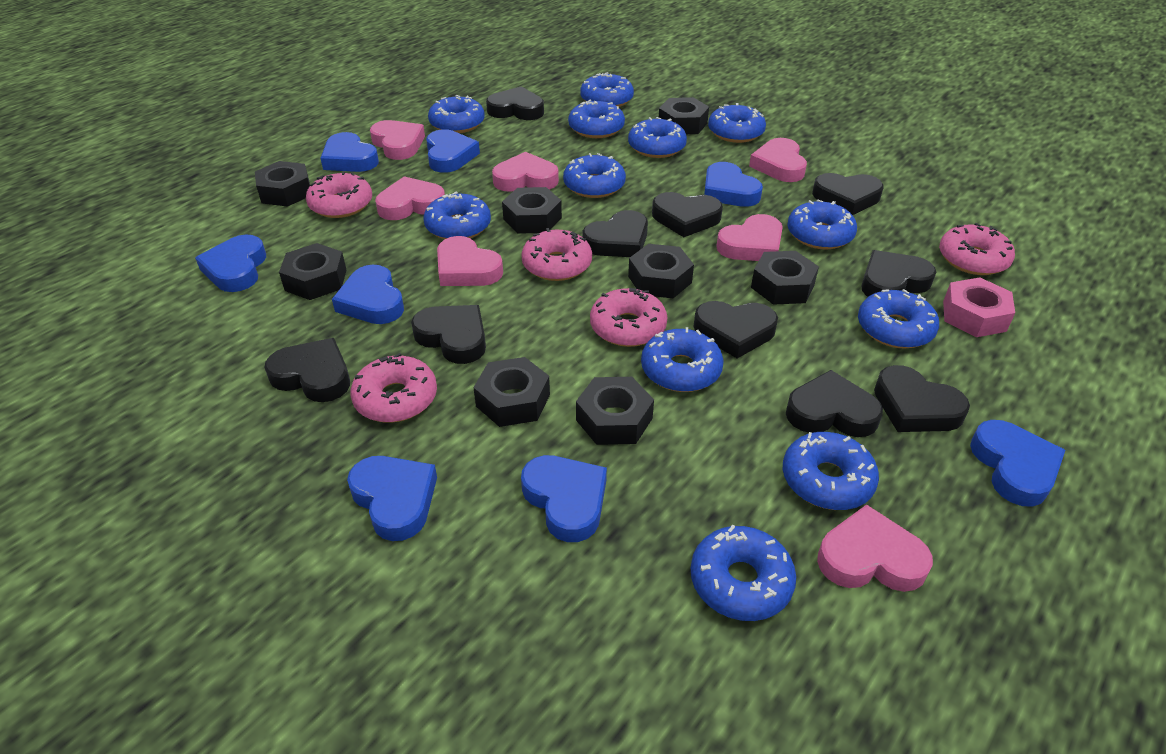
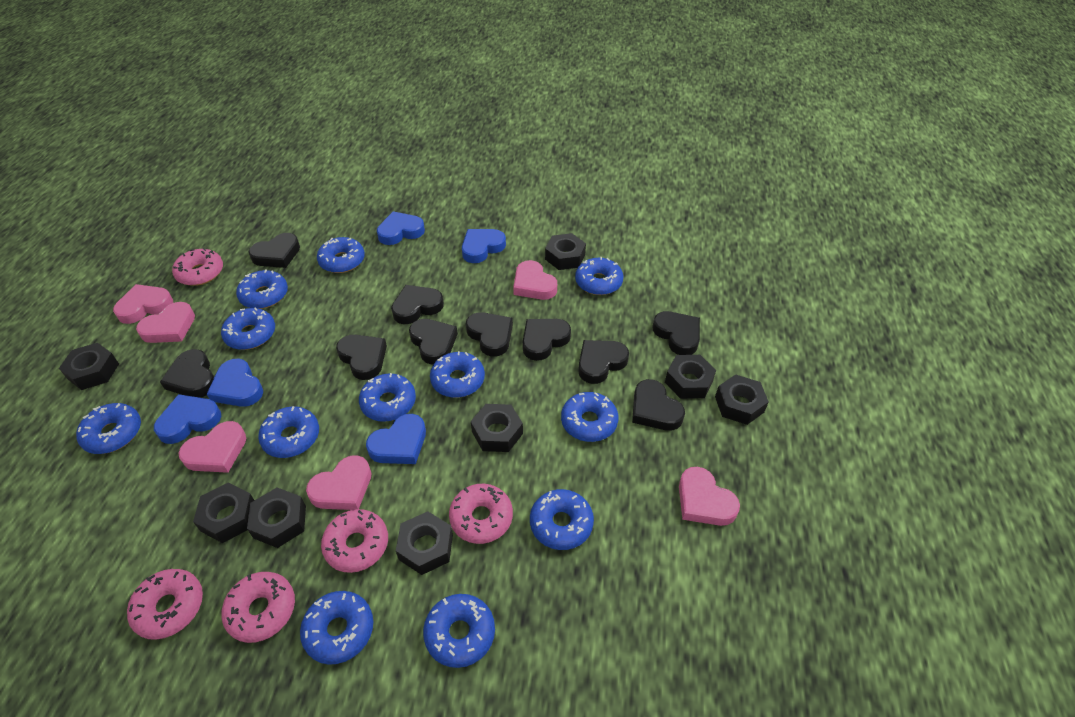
blue heart: 8 -> 5
pink heart: 7 -> 6
pink nut: 1 -> 0

